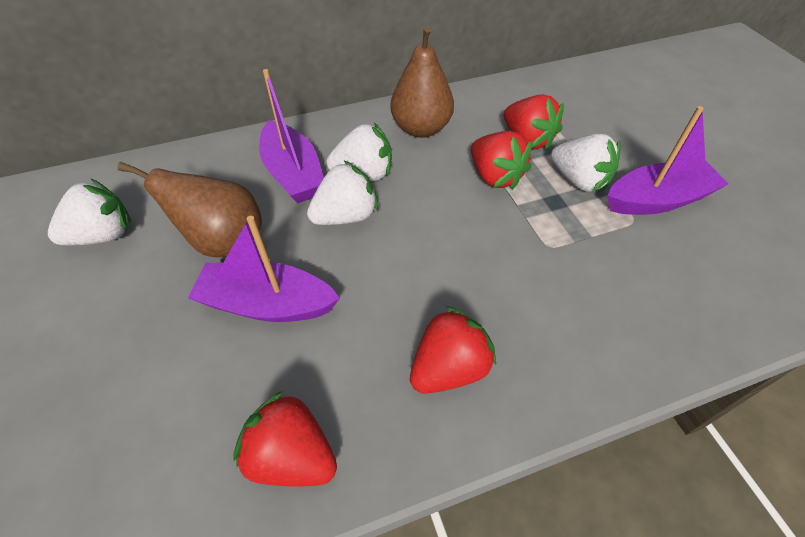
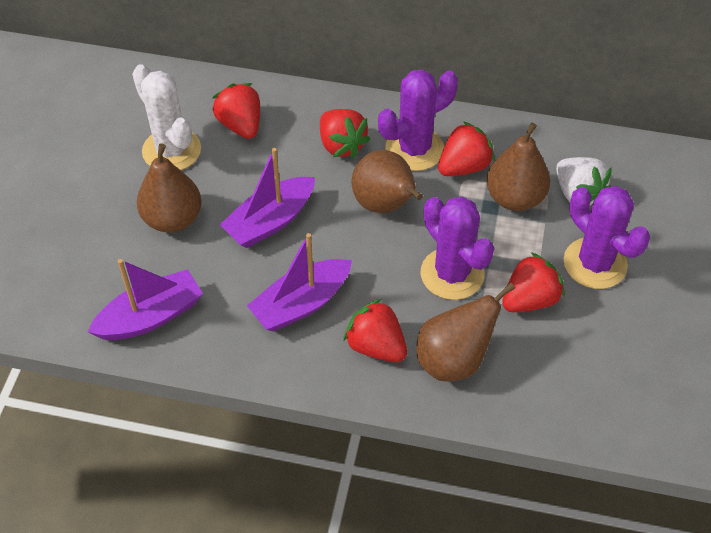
brown pear: 2 -> 4
purple cactus: 0 -> 3
red strawberry: 4 -> 5
white cactus: 0 -> 1
white strawberry: 4 -> 1

